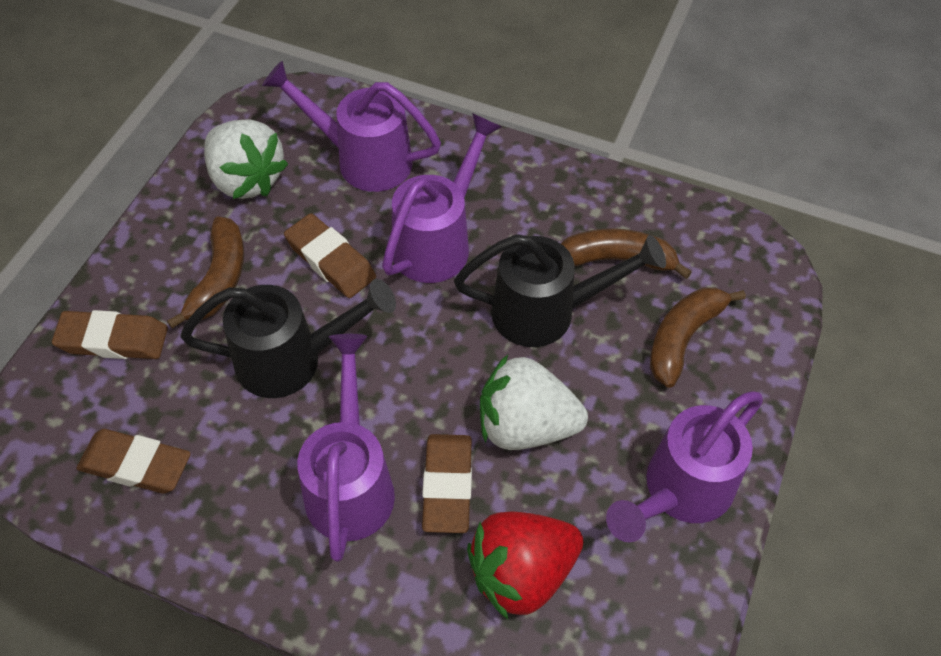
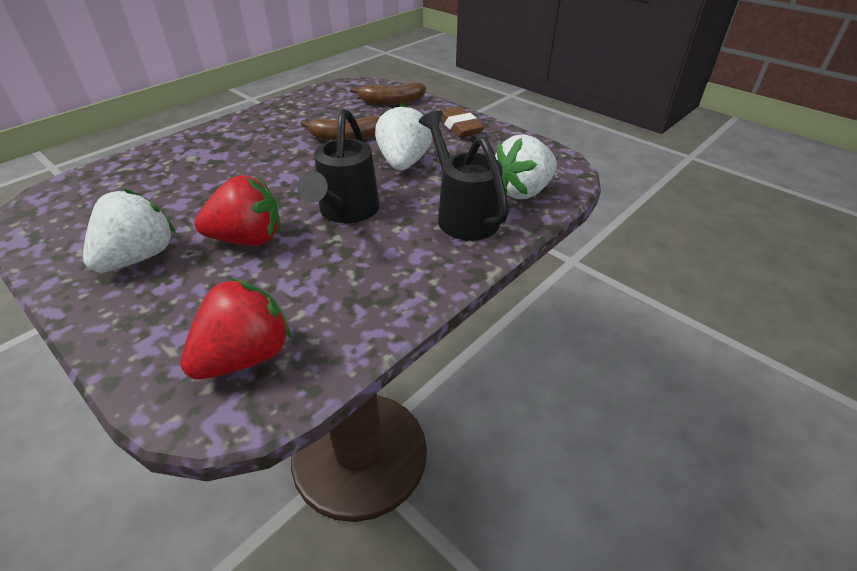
brown banana: 3 -> 2
brown eraser: 4 -> 1
purple watering can: 4 -> 0
red strawberry: 1 -> 2
white strawberry: 2 -> 3

